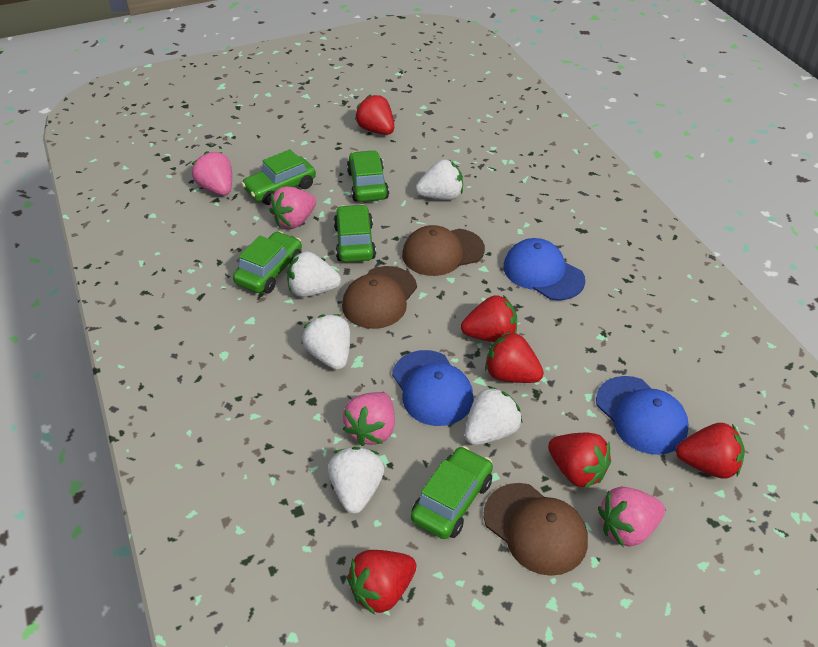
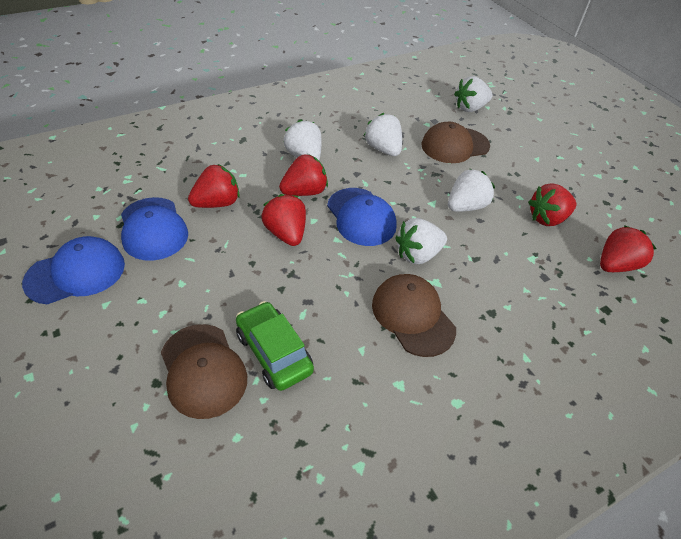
green car: 5 -> 1
pink strawberry: 4 -> 0
red strawberry: 6 -> 5

